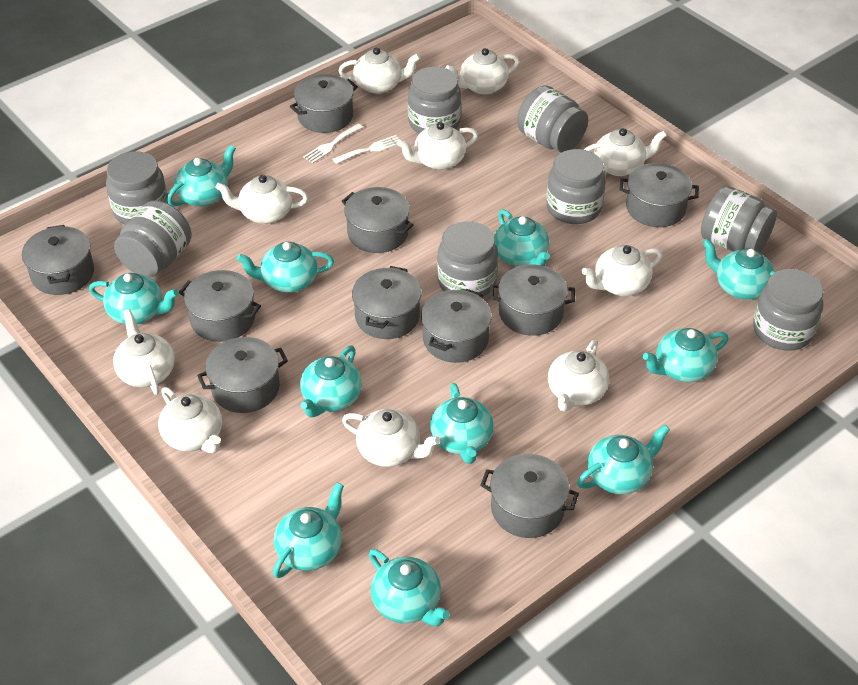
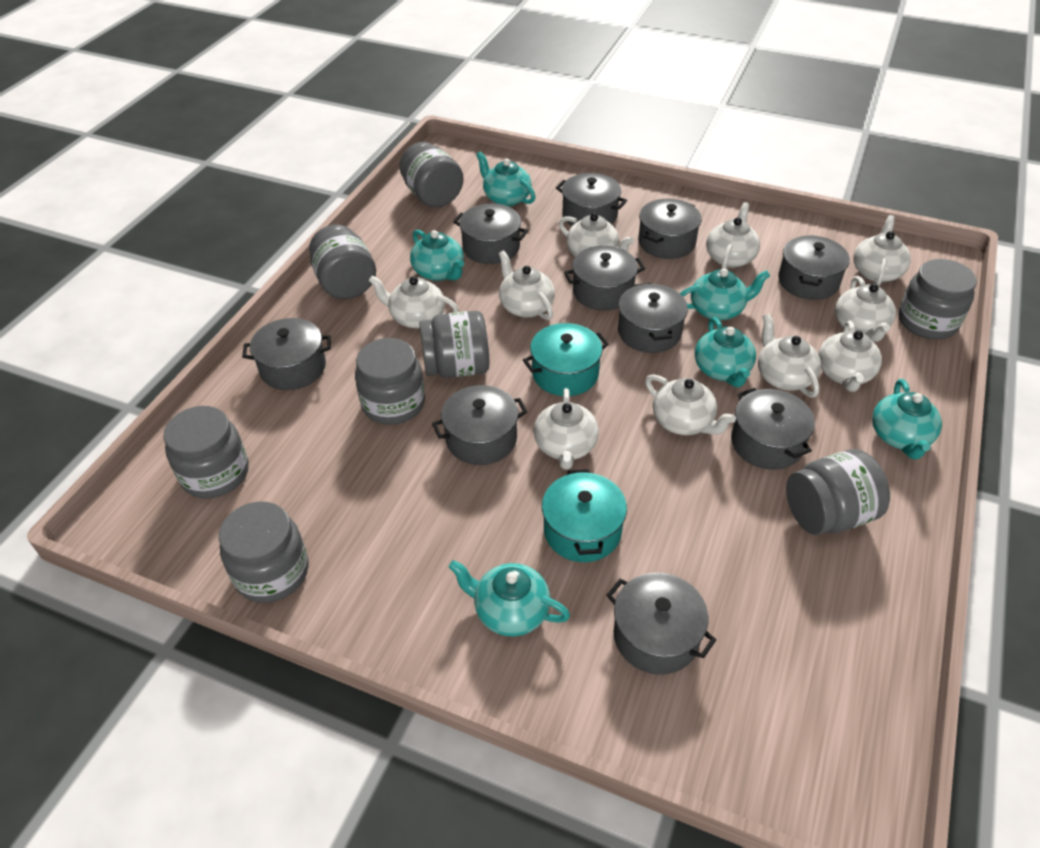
turquoise pot: 0 -> 2
turquoise teapot: 11 -> 6
white fork: 2 -> 0

